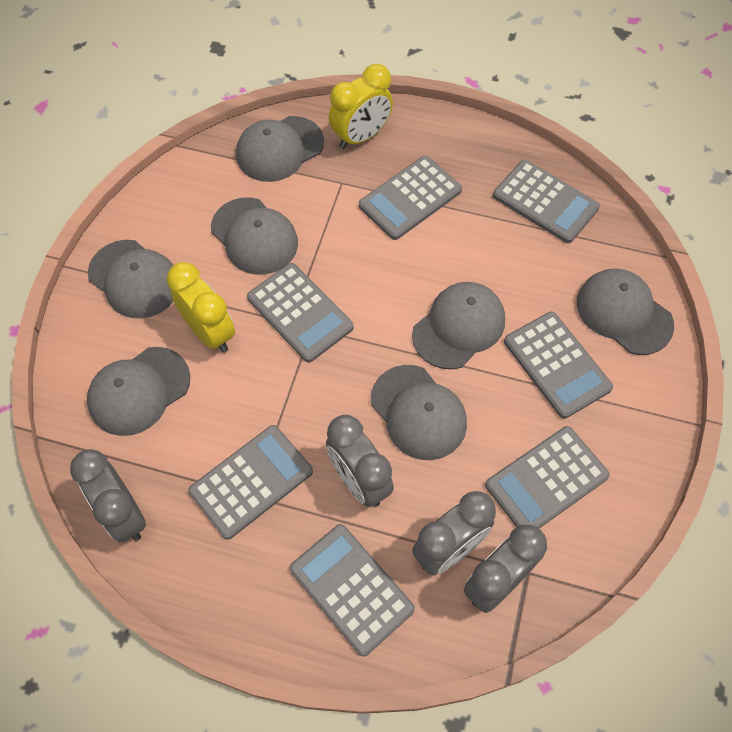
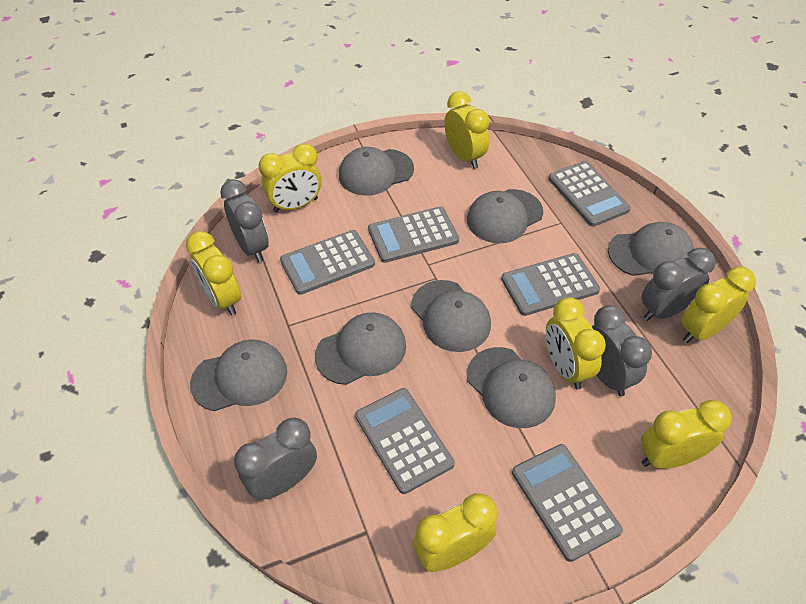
grey calculator: 7 -> 6
yellow clock: 2 -> 7

